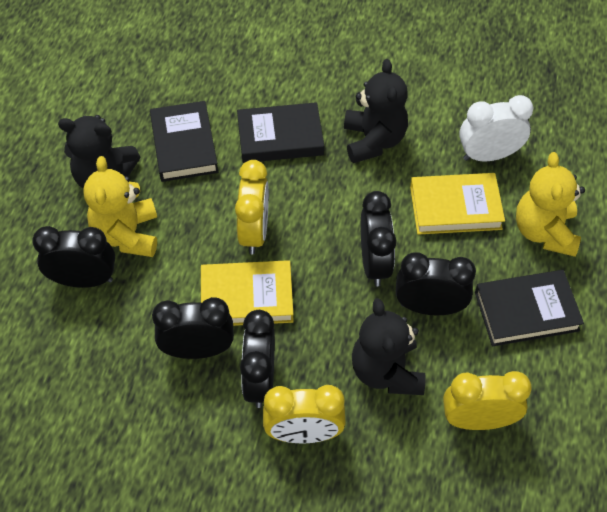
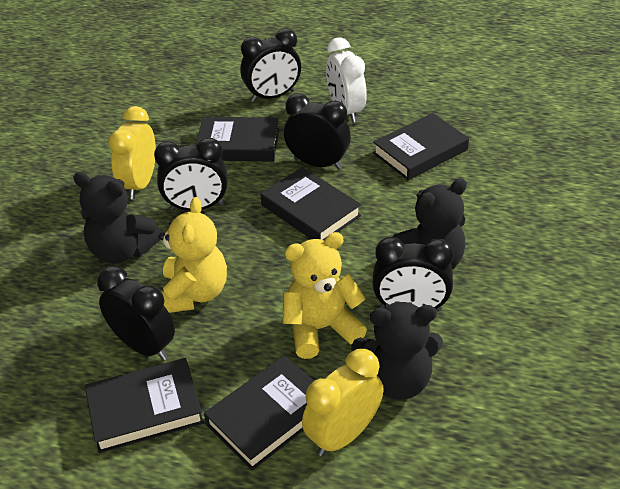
black book: 3 -> 5
yellow book: 2 -> 0
yellow clock: 3 -> 2

